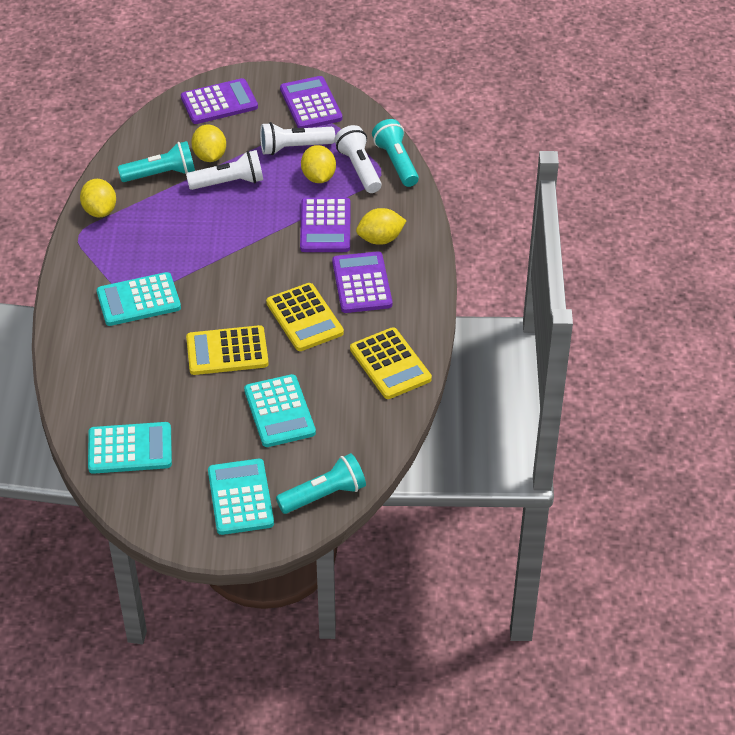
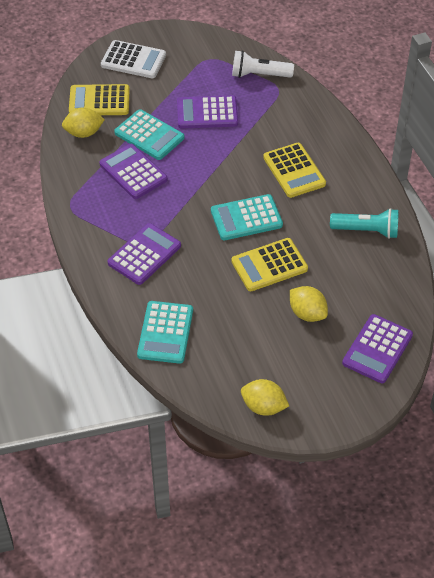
turquoise calculator: 4 -> 3
turquoise flashlight: 3 -> 1
white calculator: 0 -> 1
white flashlight: 3 -> 1
yellow lemon: 4 -> 3

